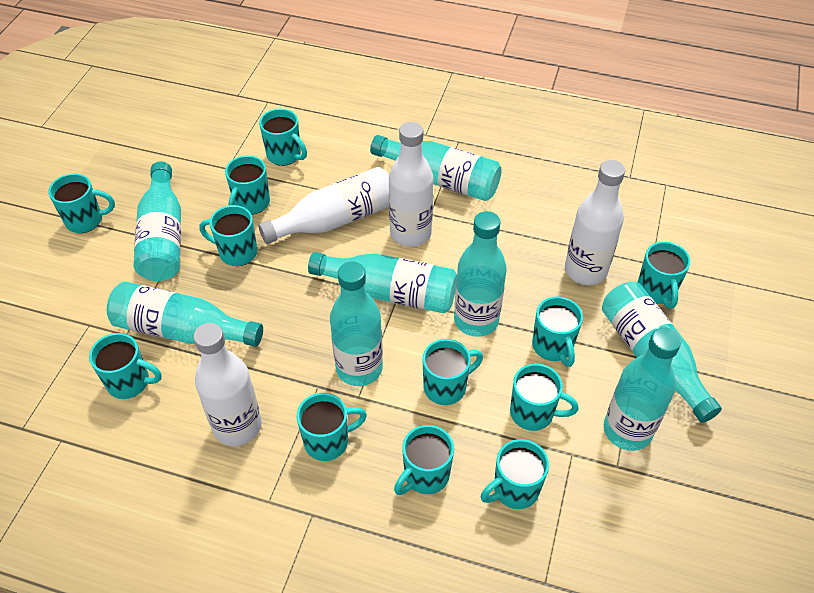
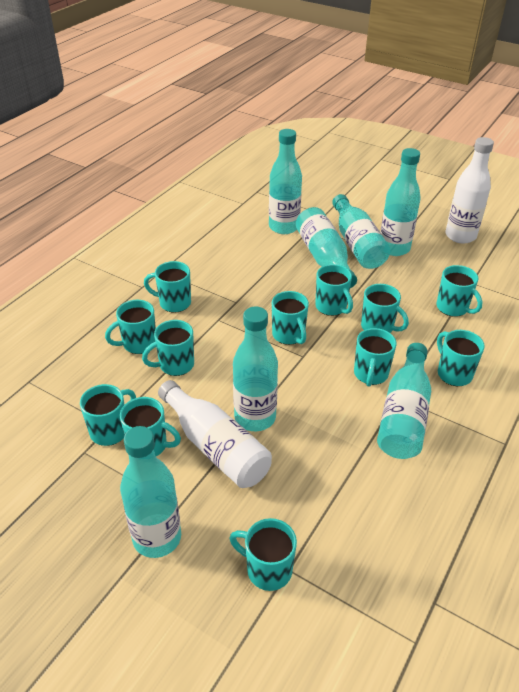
turquoise bottle: 8 -> 7
white bottle: 4 -> 2

